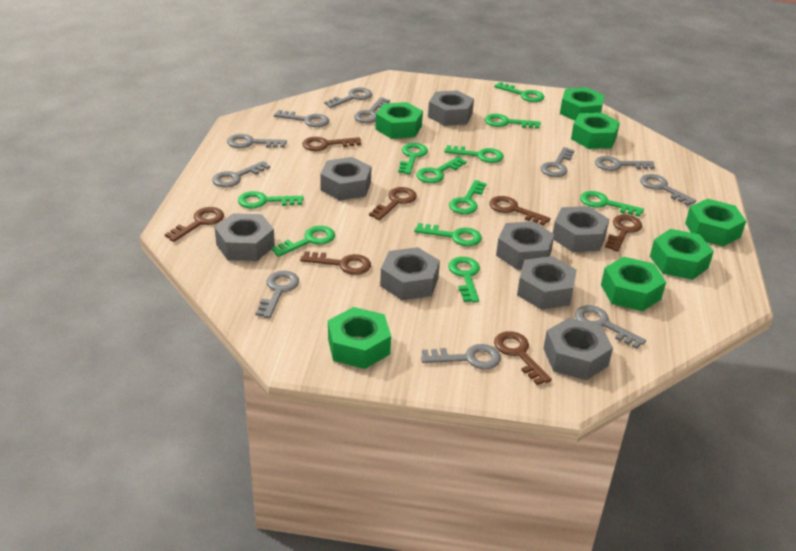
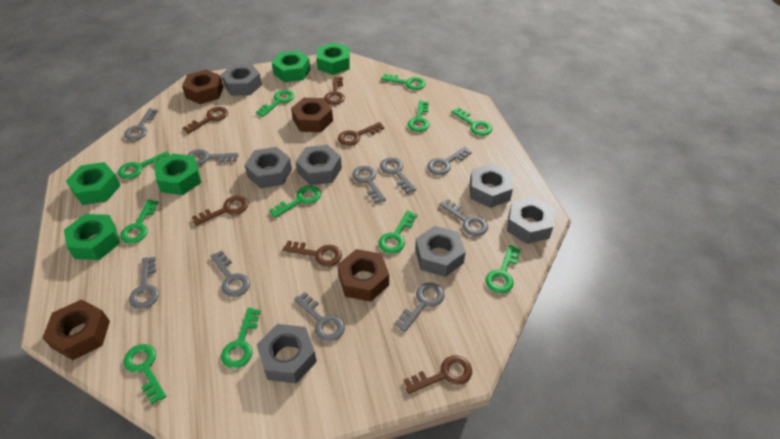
brown key: 7 -> 6
brown nut: 0 -> 4
green nut: 7 -> 5
grey key: 11 -> 10
grey nut: 8 -> 7

